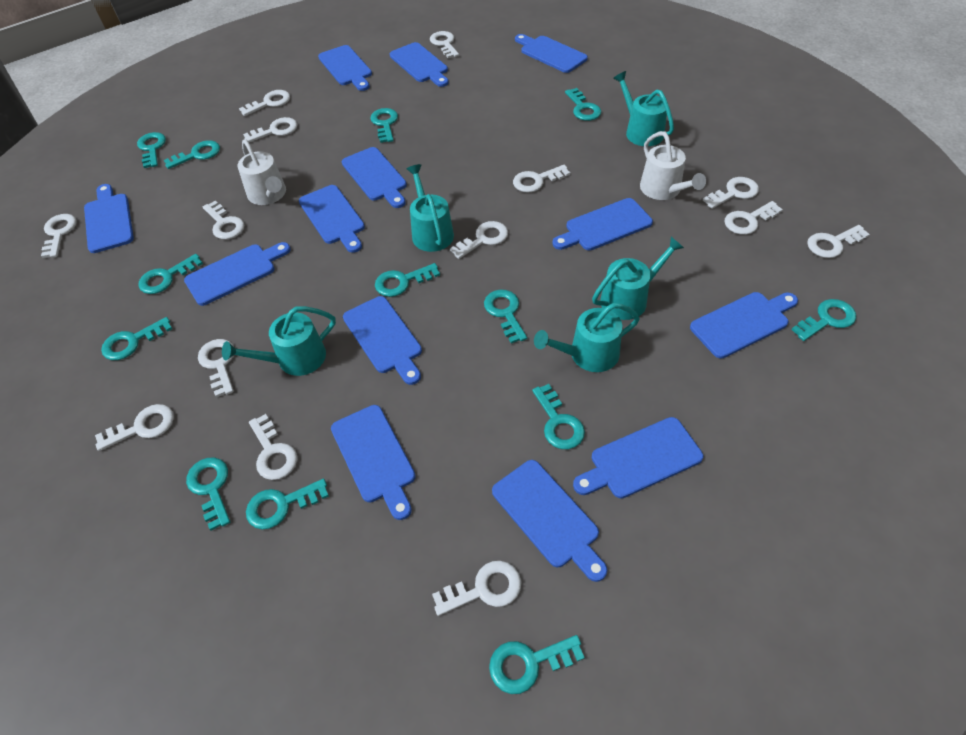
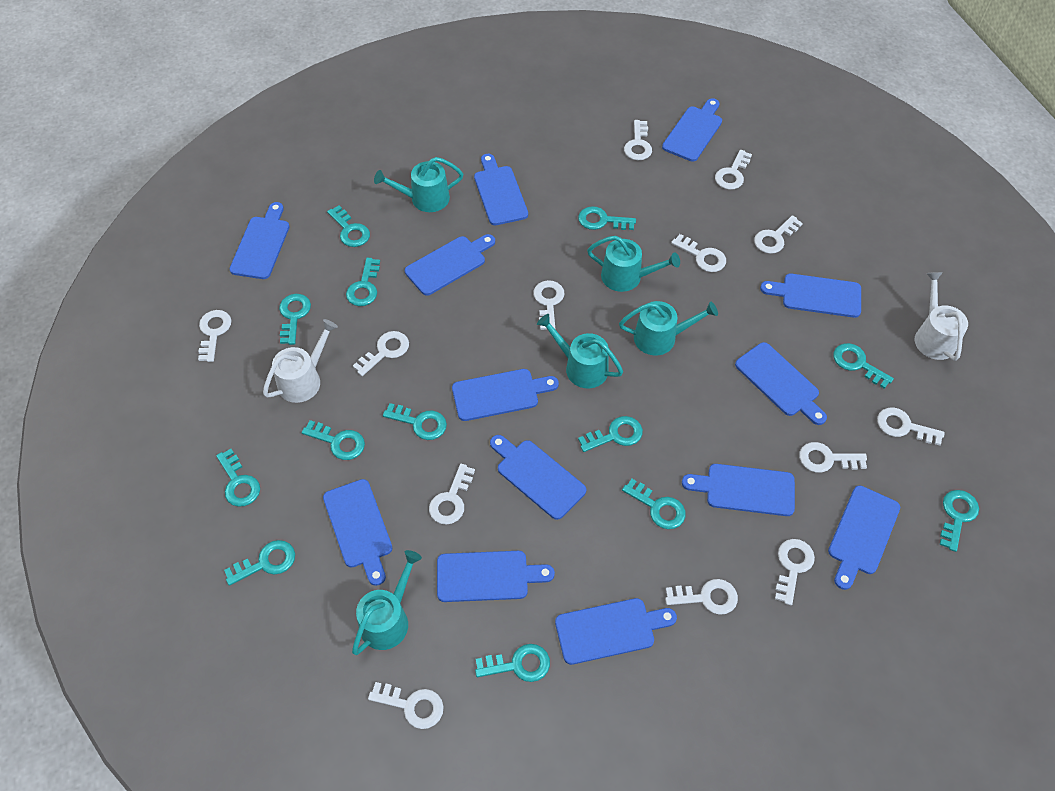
white key: 14 -> 13

